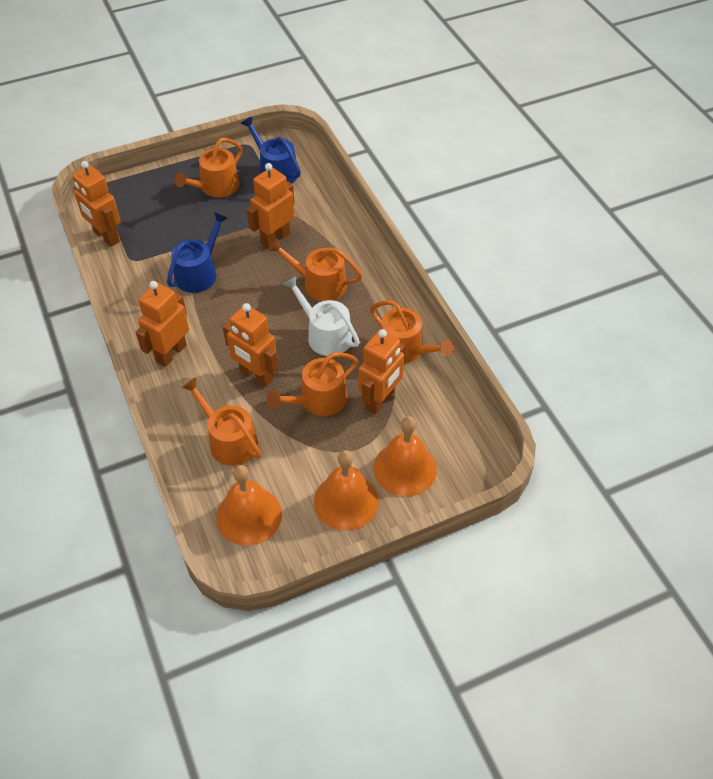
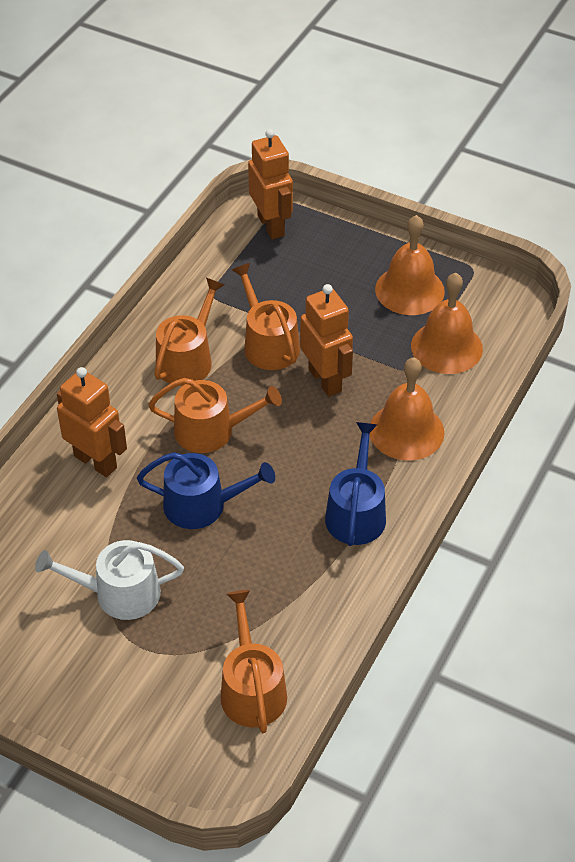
orange robot: 5 -> 3
orange watering can: 5 -> 4

